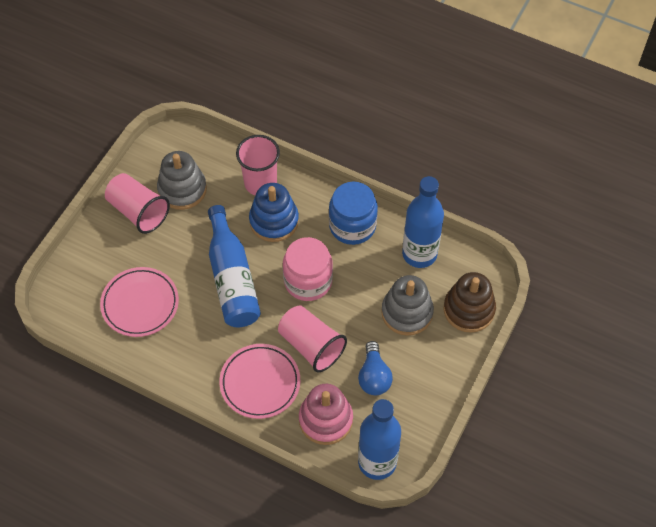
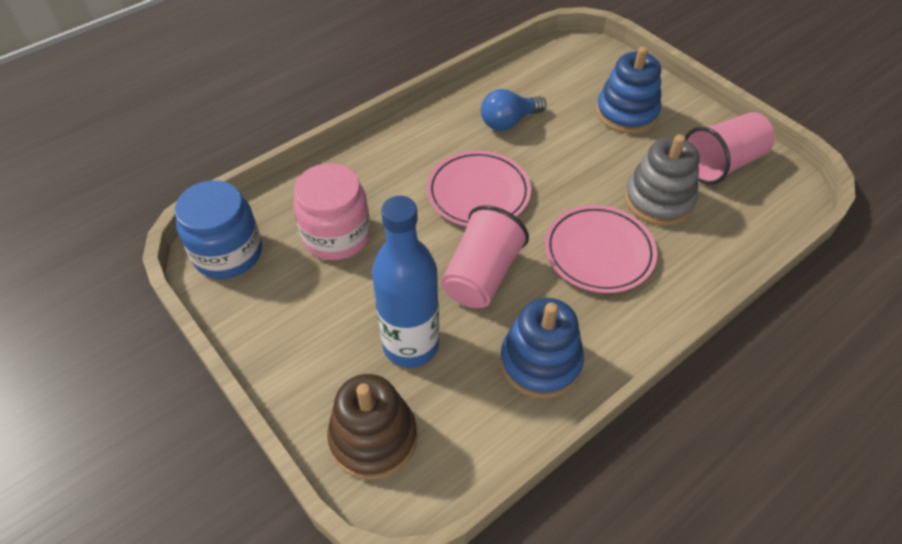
blue bottle: 3 -> 1
blue stacking toy: 1 -> 2
grey stacking toy: 2 -> 1
pink cup: 3 -> 2
pink stacking toy: 1 -> 0

